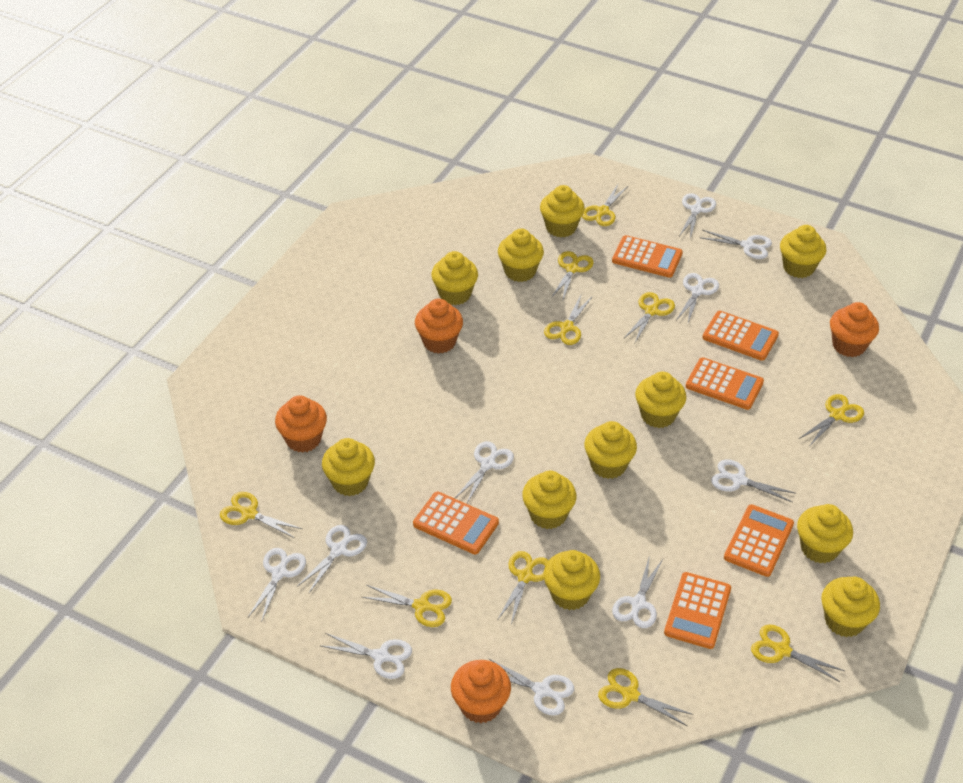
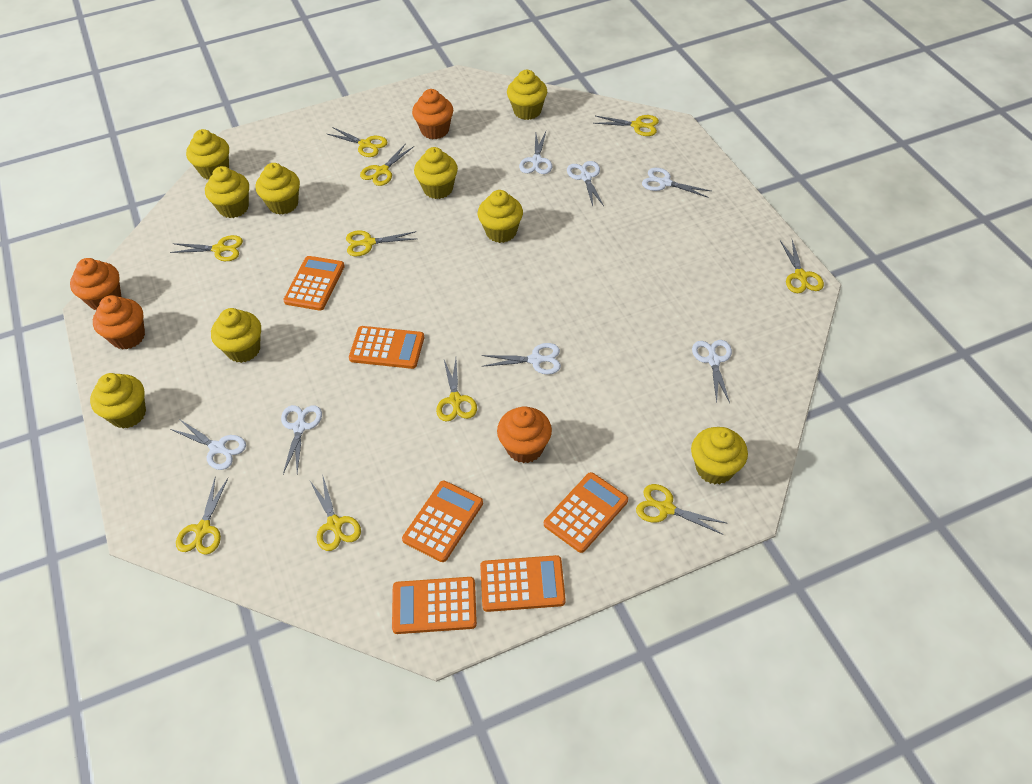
white scissors: 10 -> 7
yellow cupcake: 11 -> 9

